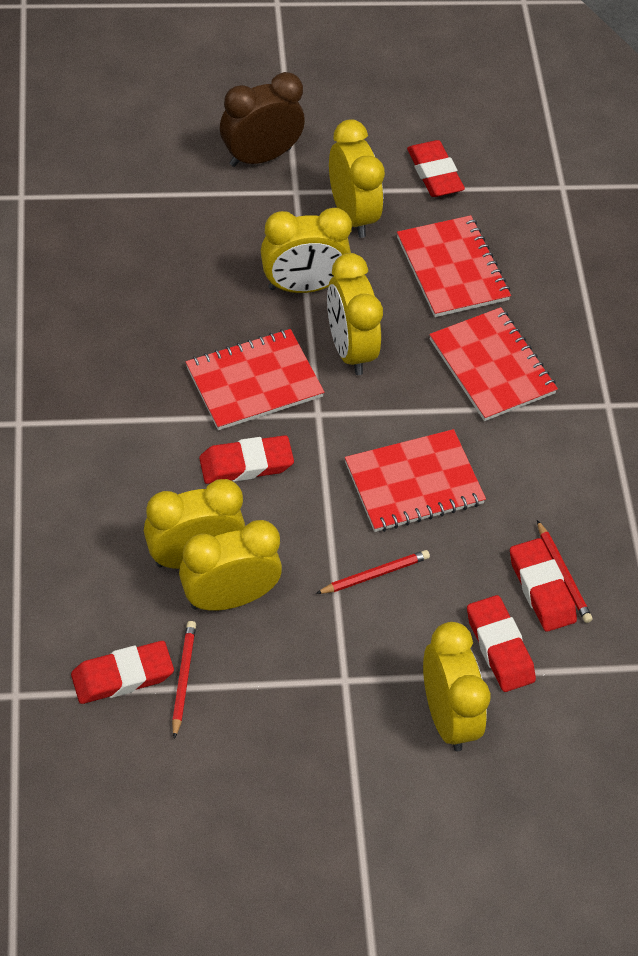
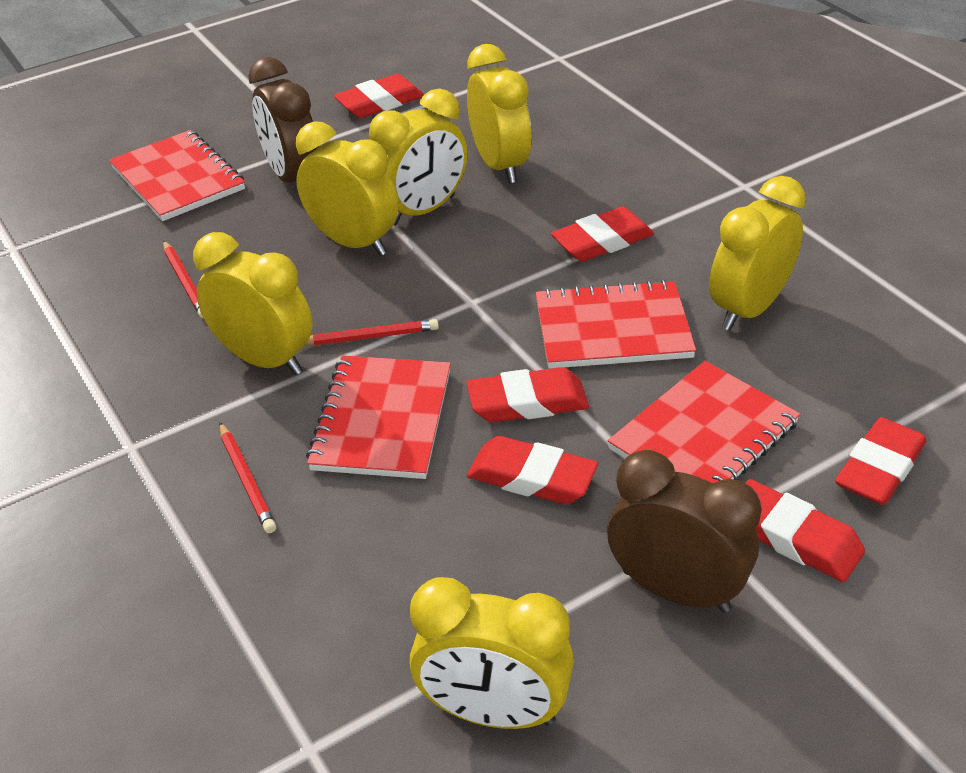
brown clock: 1 -> 2
red eraser: 5 -> 6

